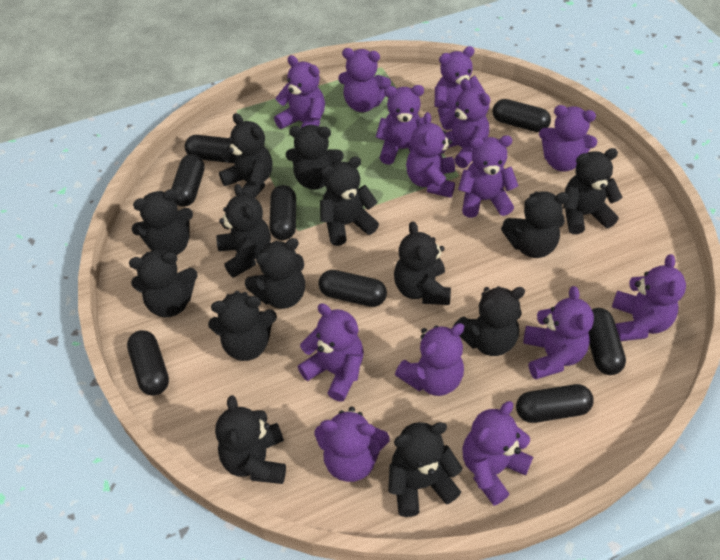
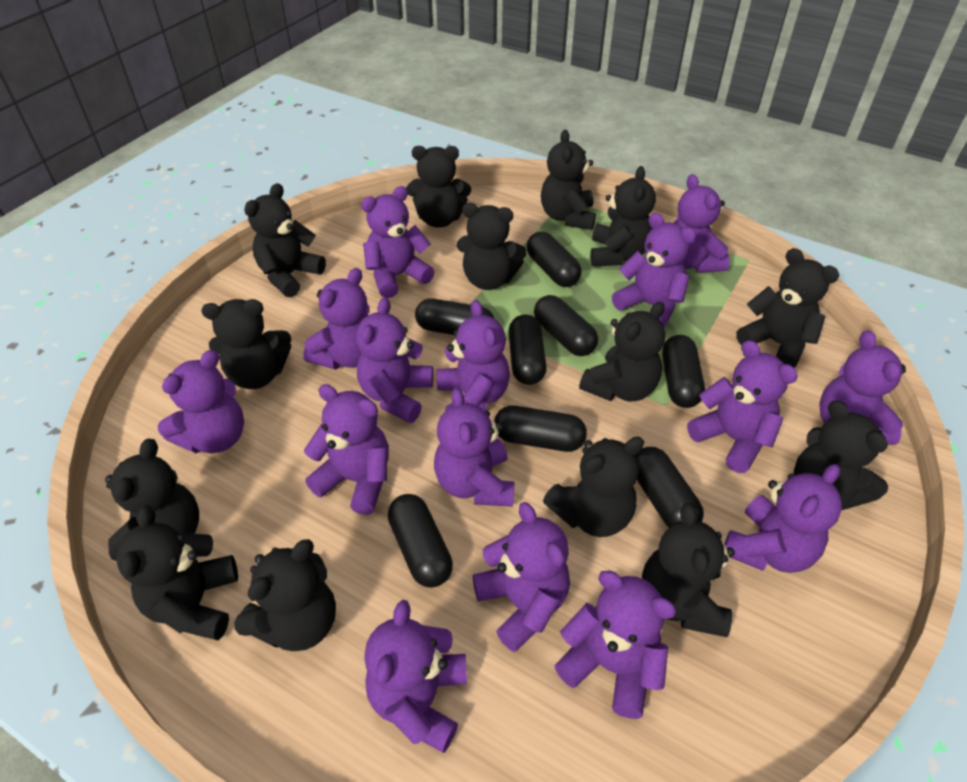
purple teddy bear: 14 -> 15

